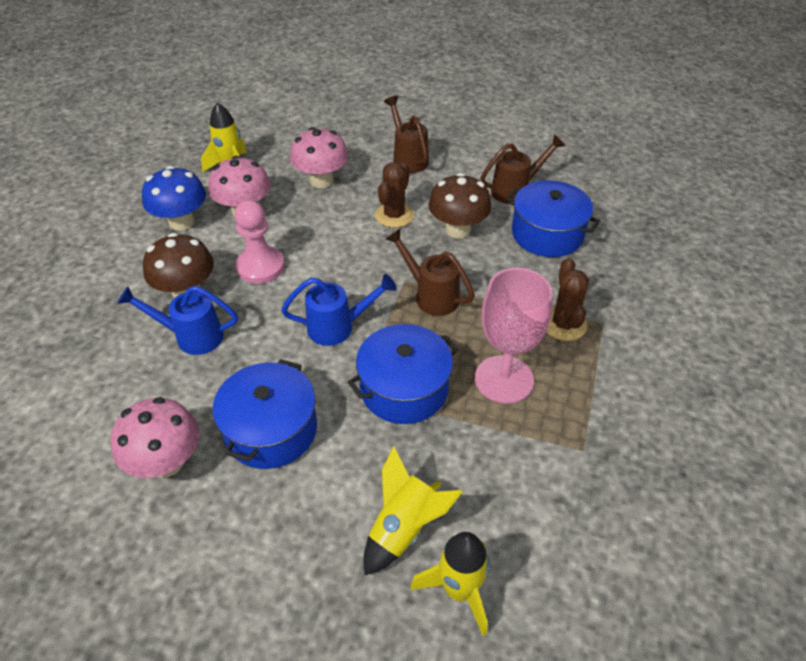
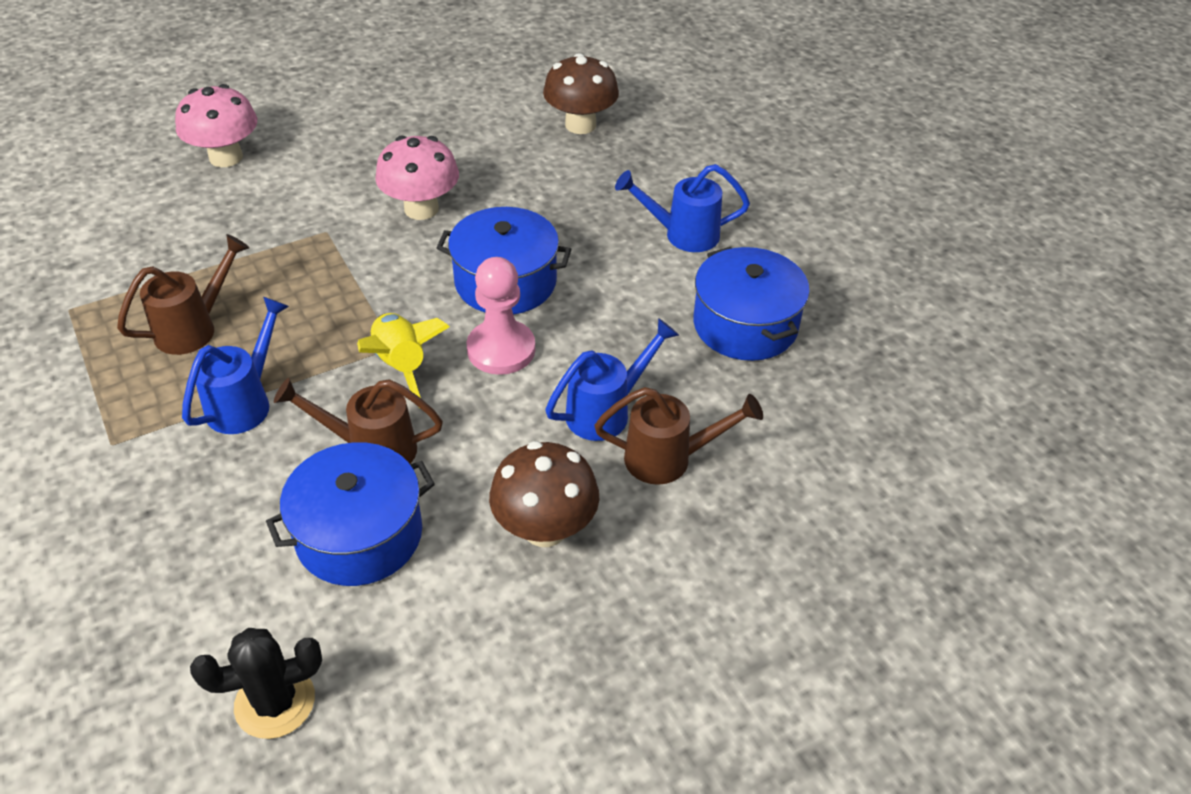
black cactus: 0 -> 1
blue mushroom: 1 -> 0
blue watering can: 2 -> 3
brown cactus: 2 -> 0
pink goblet: 1 -> 0
pink mushroom: 3 -> 2
yellow rocket: 3 -> 1

